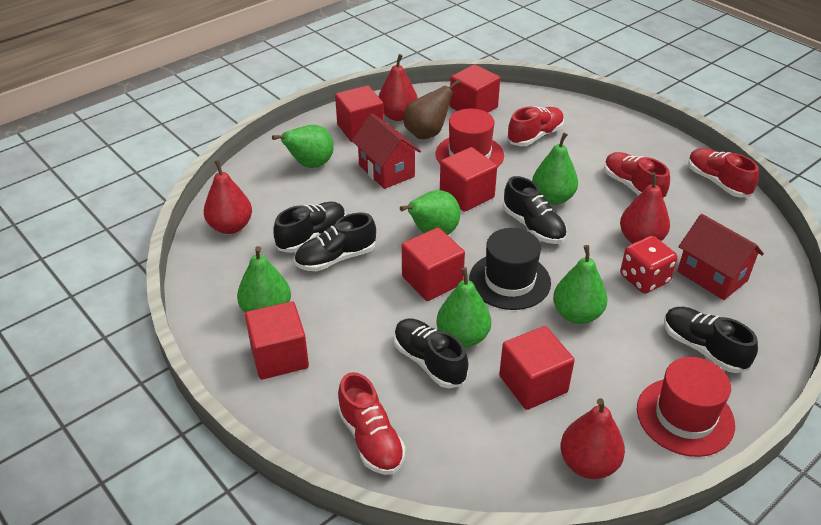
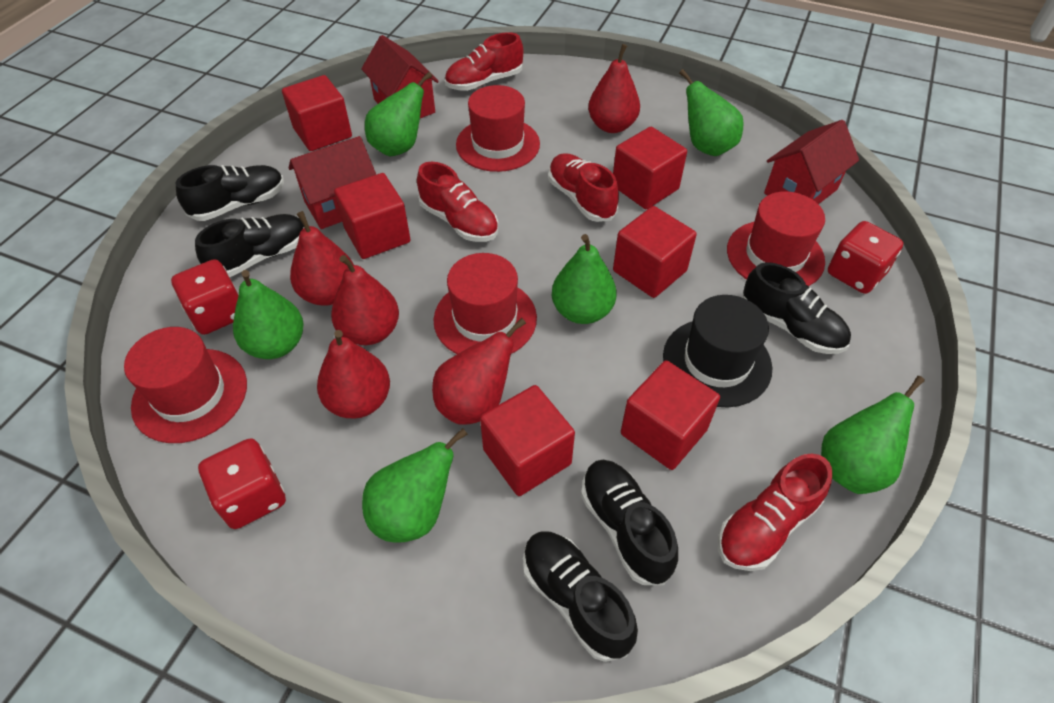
brown pear: 1 -> 0
red dice: 1 -> 3
red hat: 2 -> 4
red house: 2 -> 3
red pear: 4 -> 5

